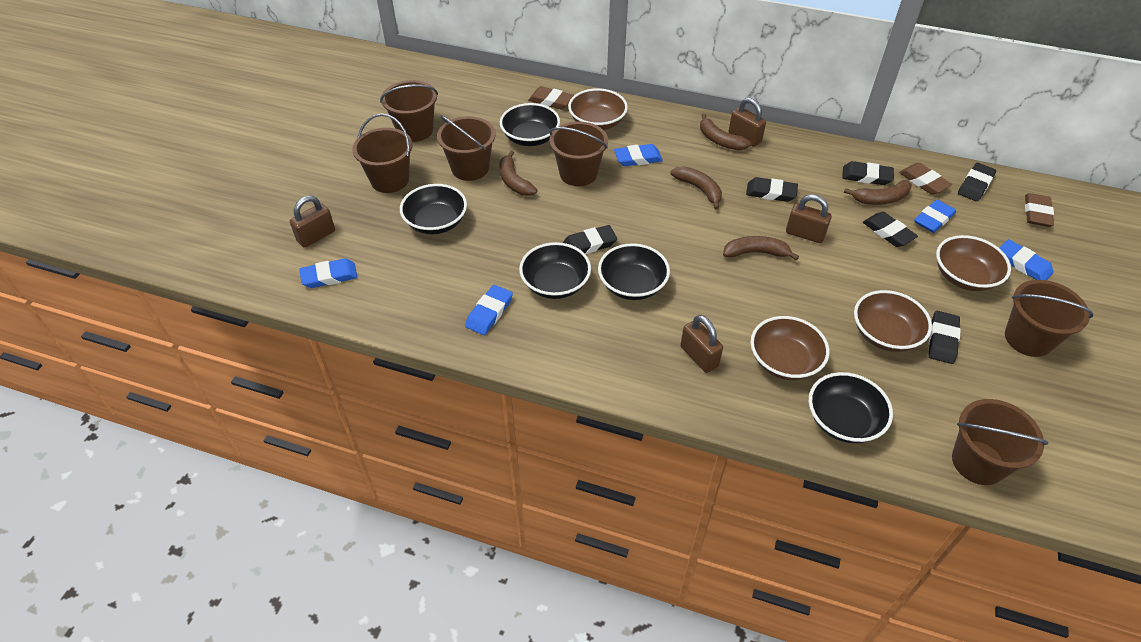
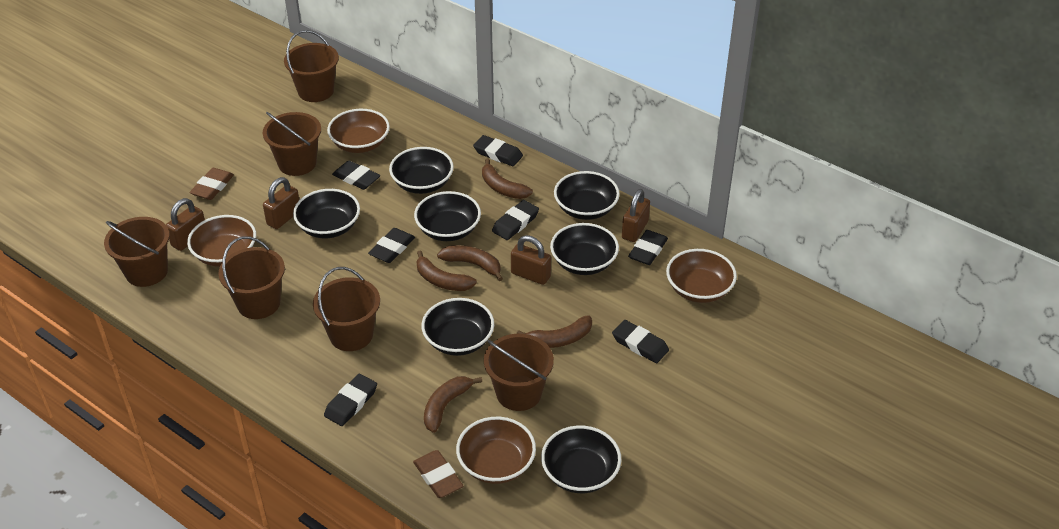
black bowl: 5 -> 7
black eraser: 6 -> 7
blue eraser: 5 -> 0
brown eraser: 3 -> 2

